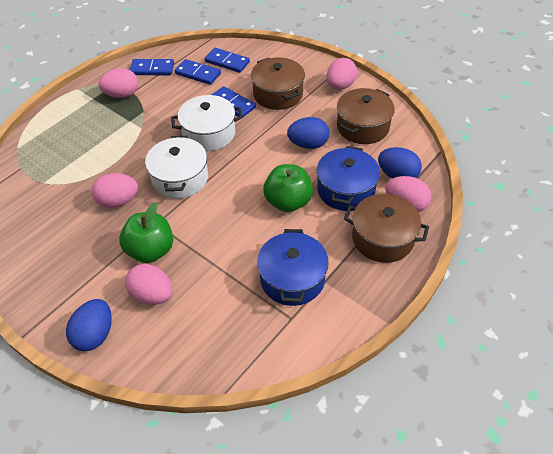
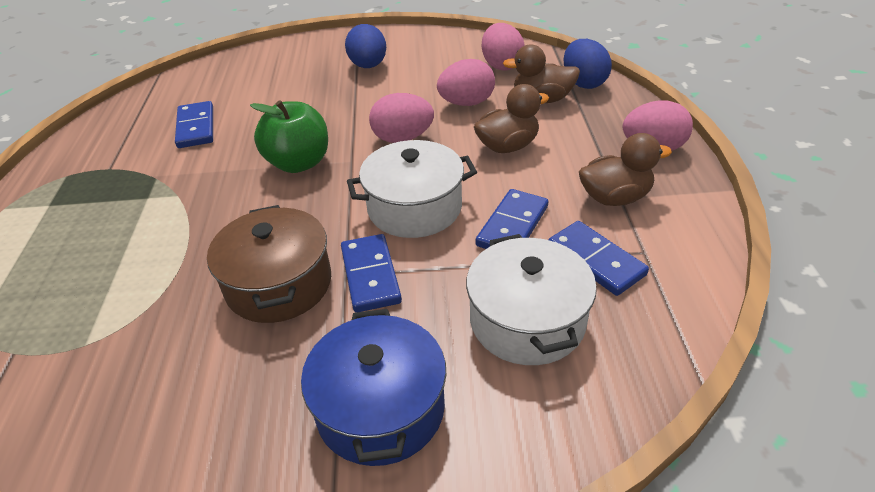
blue egg: 3 -> 2
blue pot: 2 -> 1
brown duck: 0 -> 3
brown pot: 3 -> 1
green apple: 2 -> 1
pink egg: 5 -> 4

